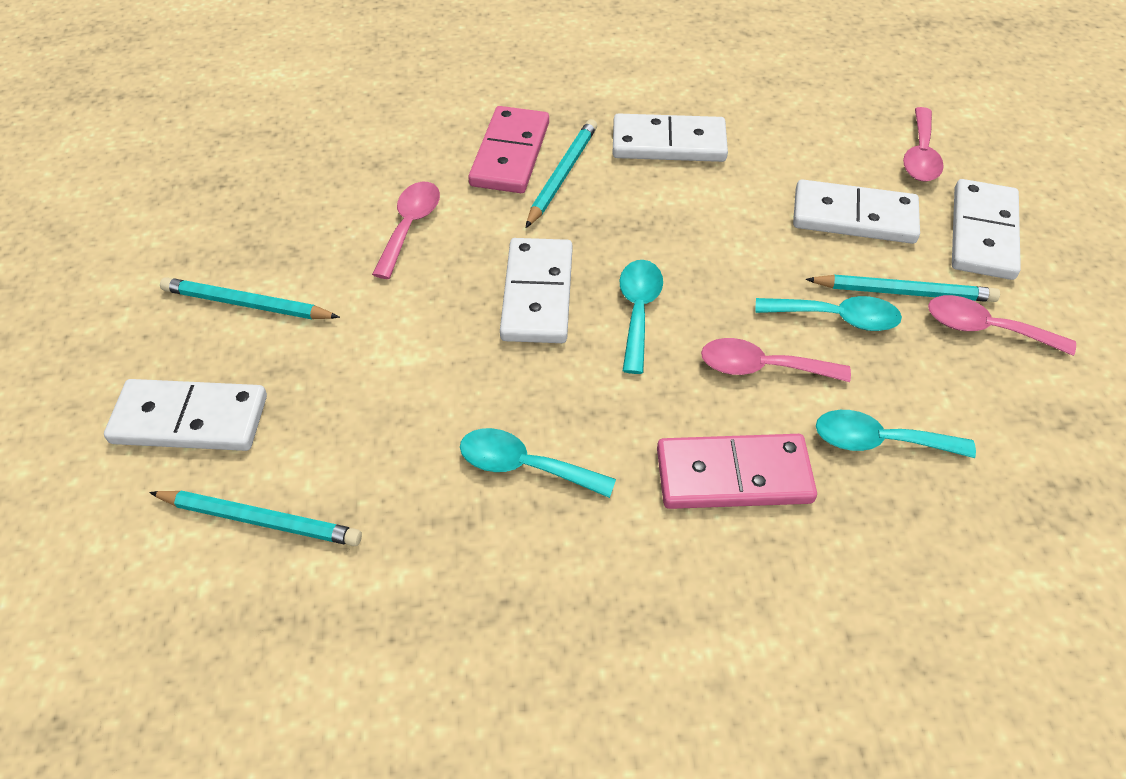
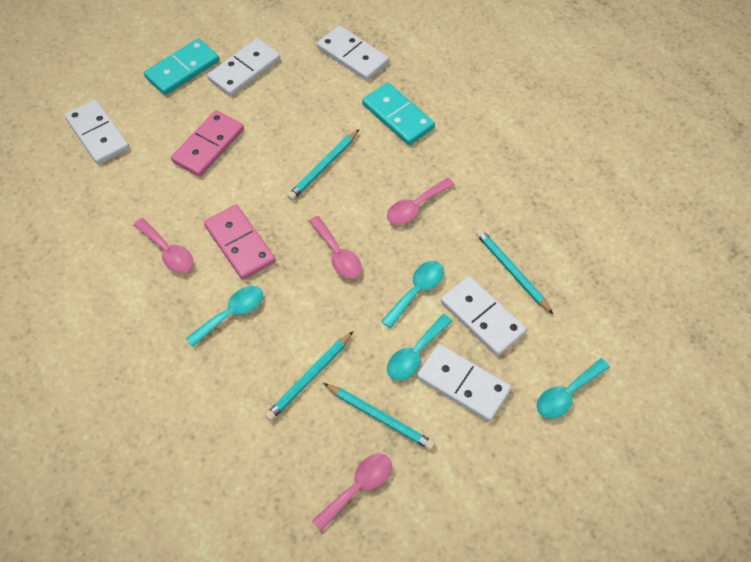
turquoise domino: 0 -> 2

